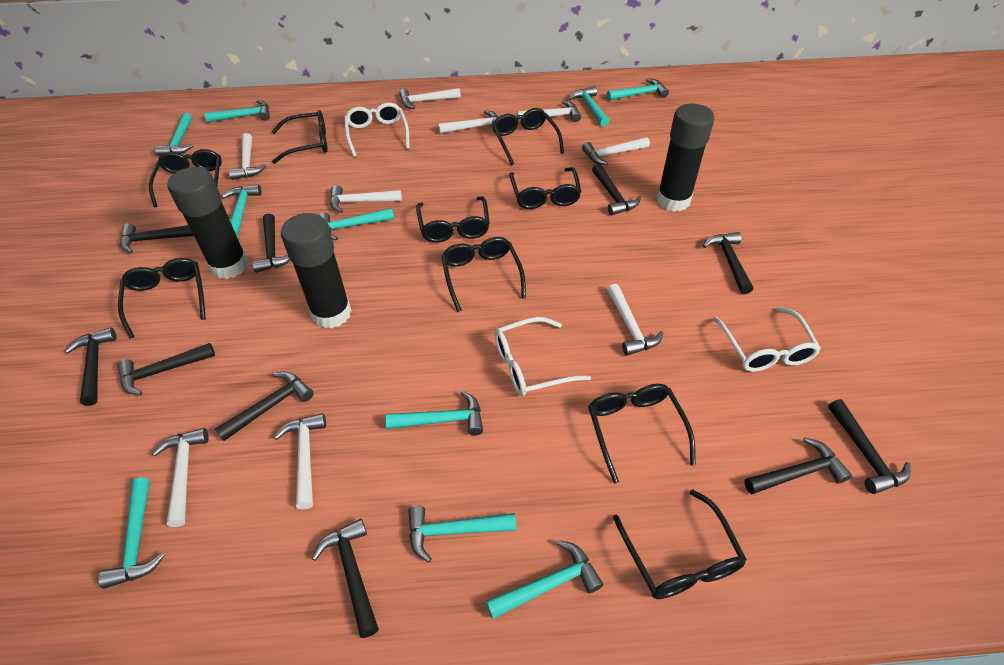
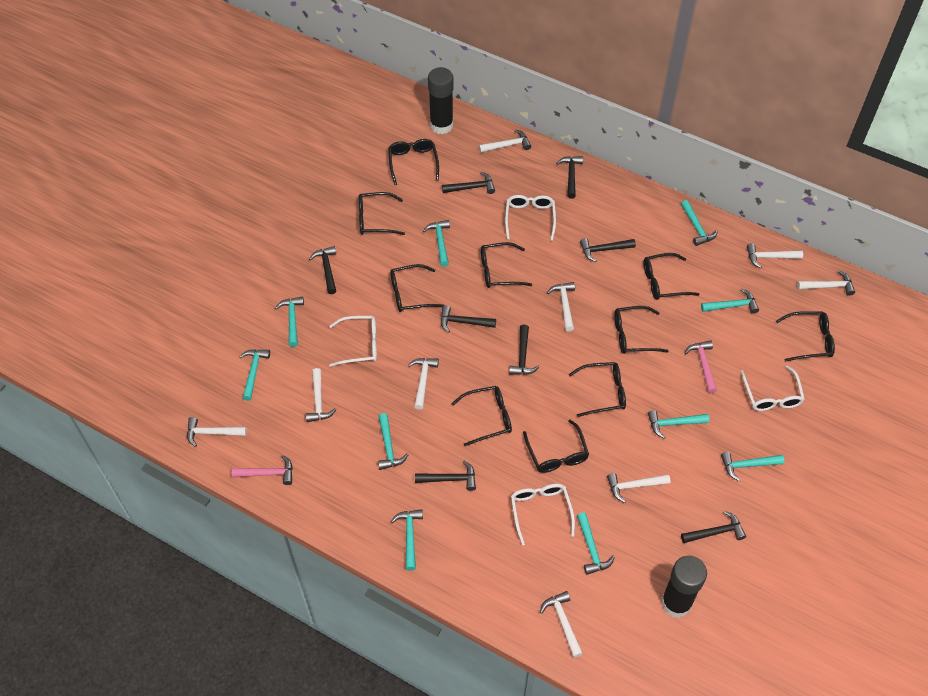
black glasses: 9 -> 10
black glue stick: 3 -> 2
black hammer: 10 -> 8
pink hammer: 0 -> 2
white glasses: 3 -> 4

